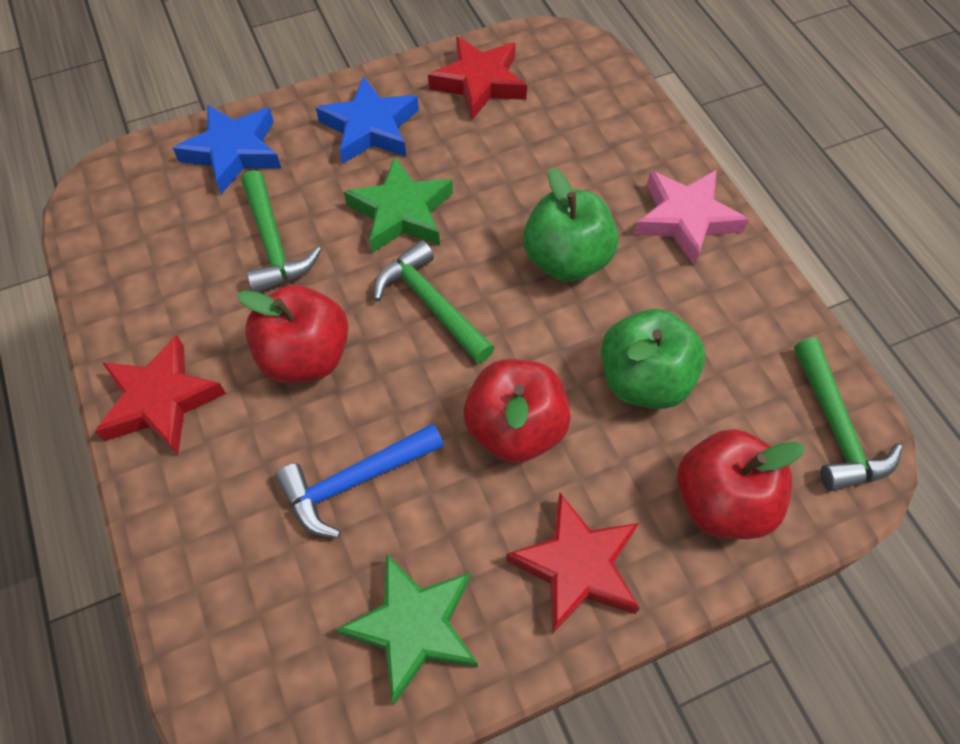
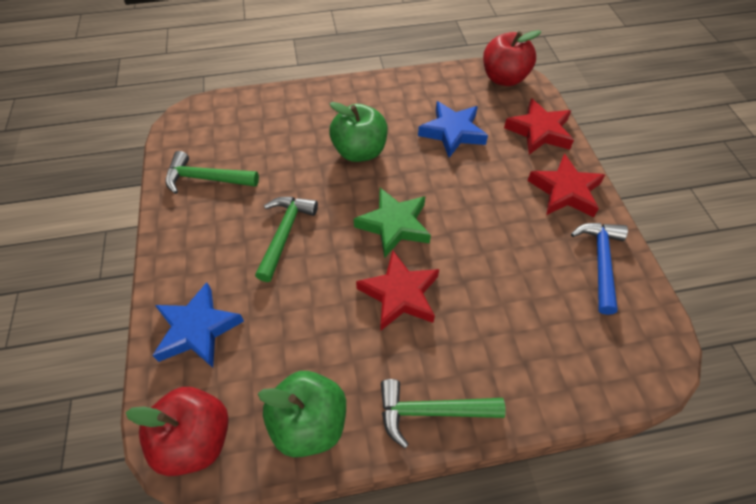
green star: 2 -> 1
pink star: 1 -> 0
red apple: 3 -> 2

